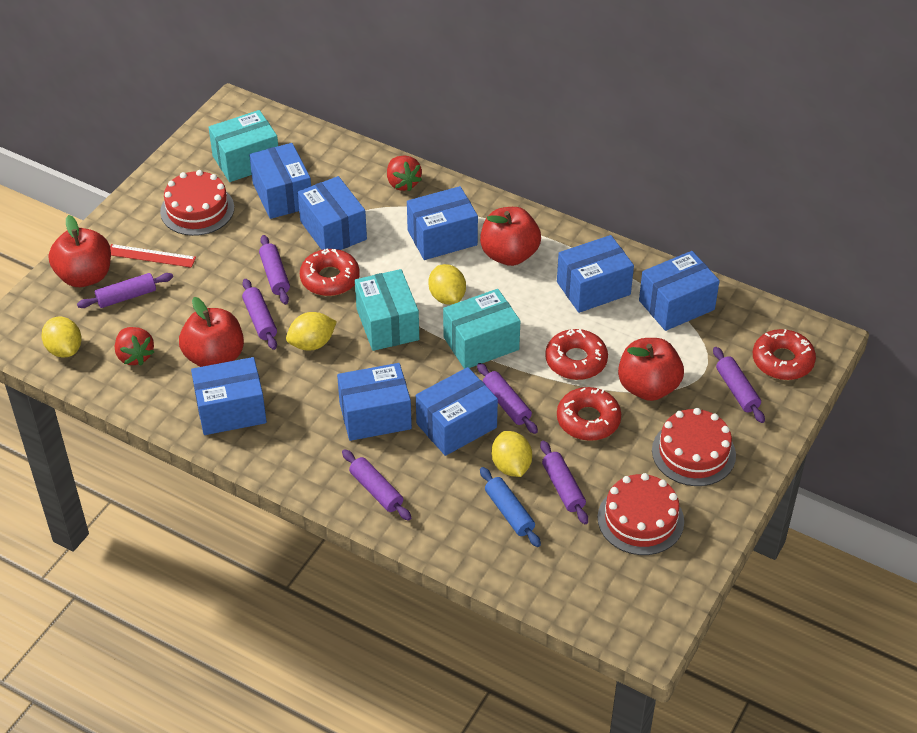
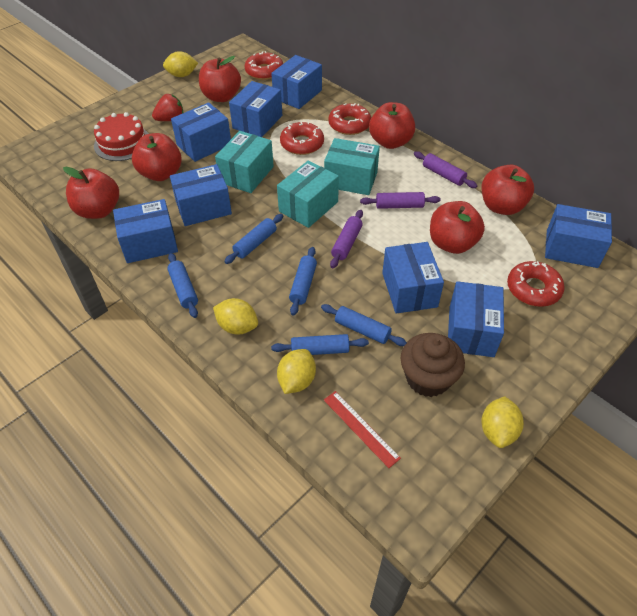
blue rolling pin: 1 -> 5
brown cupcake: 0 -> 1
purple rolling pin: 7 -> 3
red apple: 4 -> 6
red cake: 3 -> 1
red strawberry: 2 -> 1

